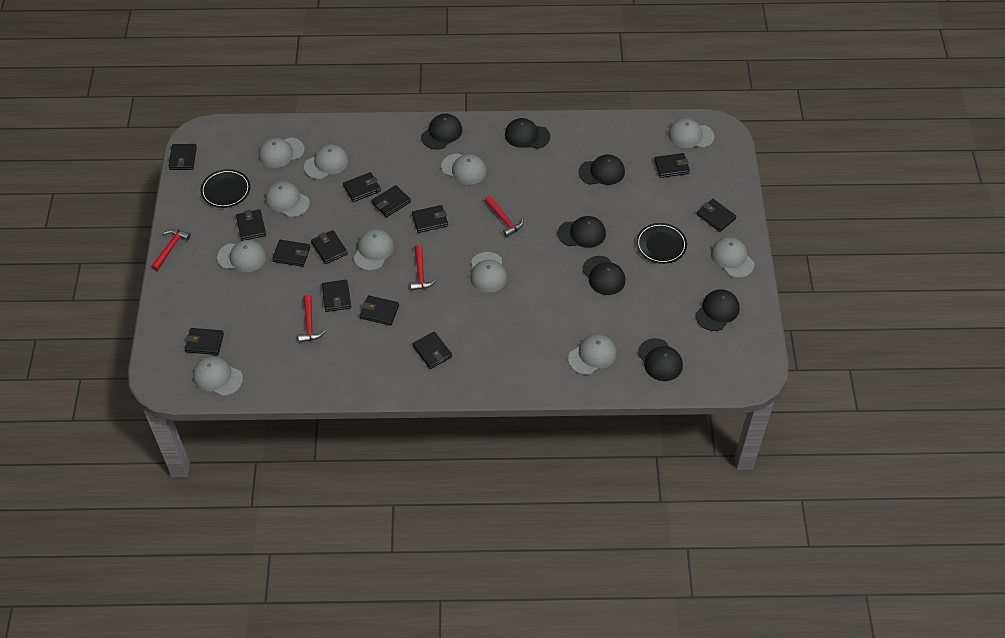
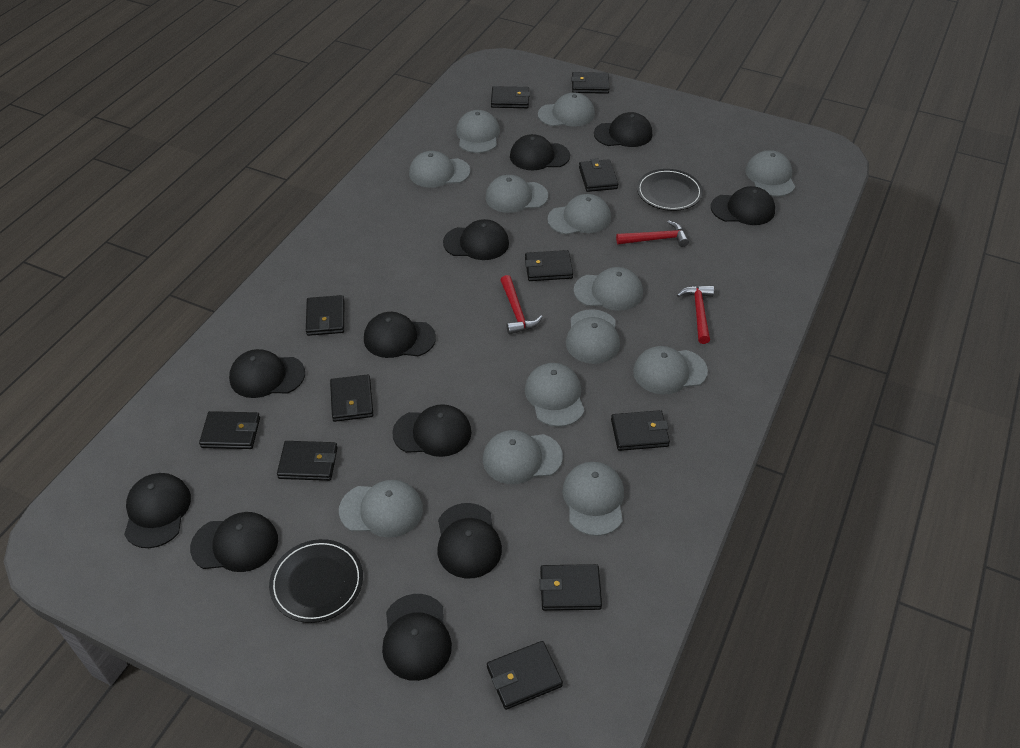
black cap: 7 -> 11
black wallet: 13 -> 11
grey cap: 11 -> 13
red hammer: 4 -> 3

